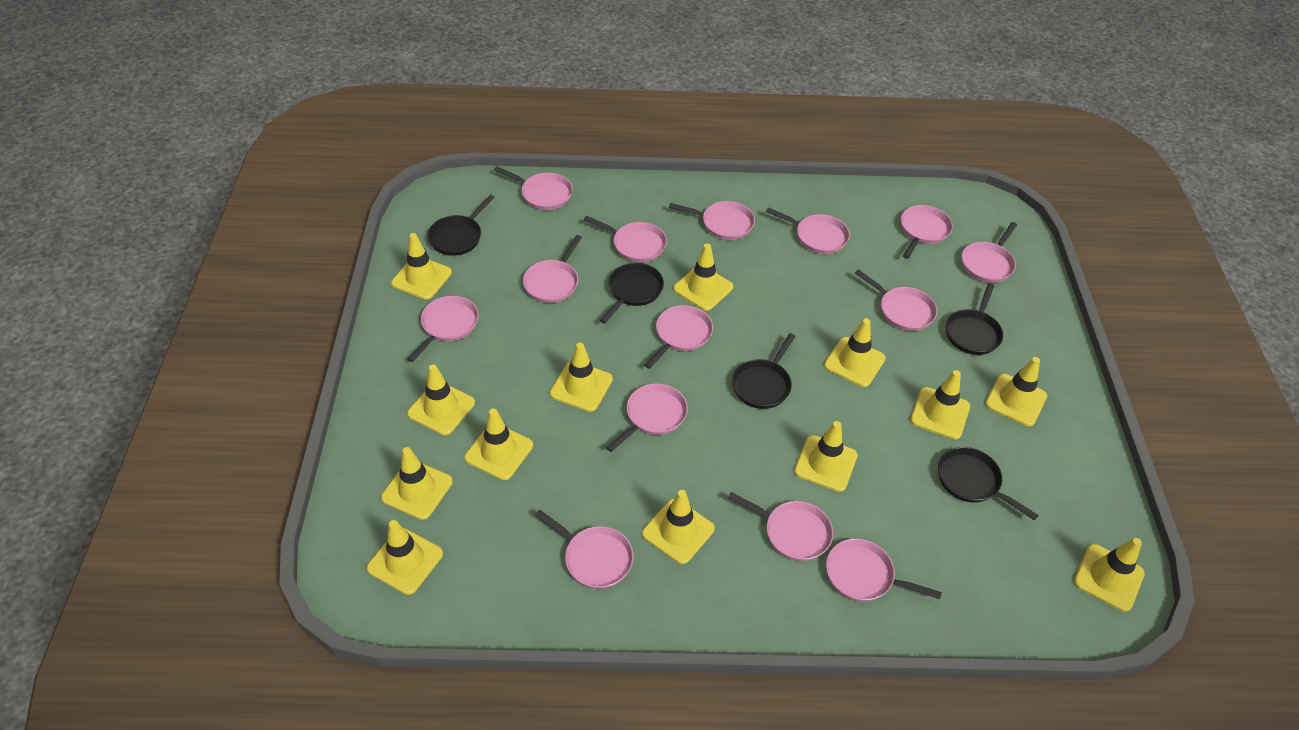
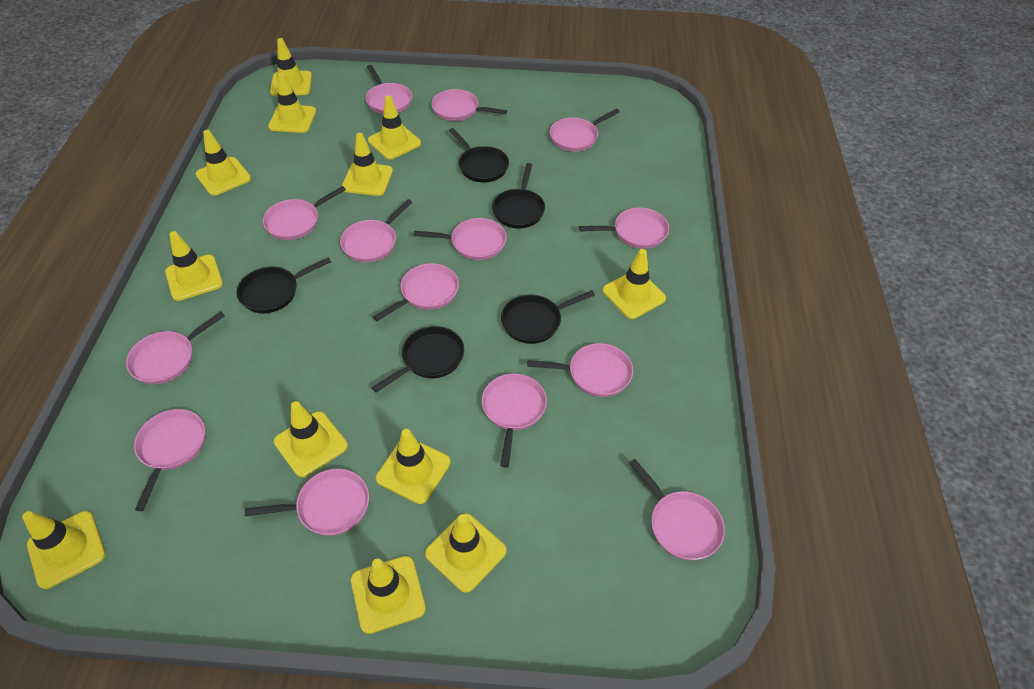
yellow traffic cone: 13 -> 12

